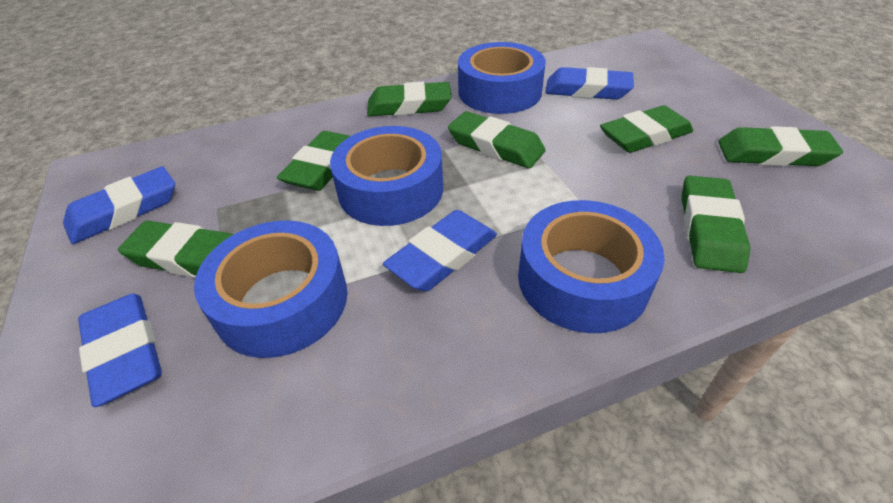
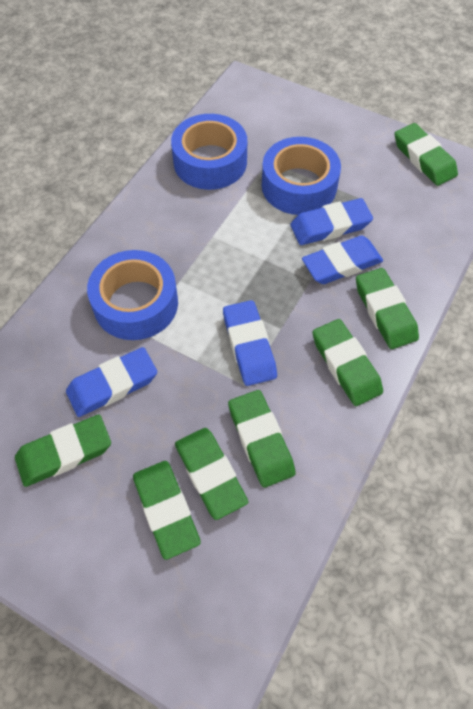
blue tape: 4 -> 3

